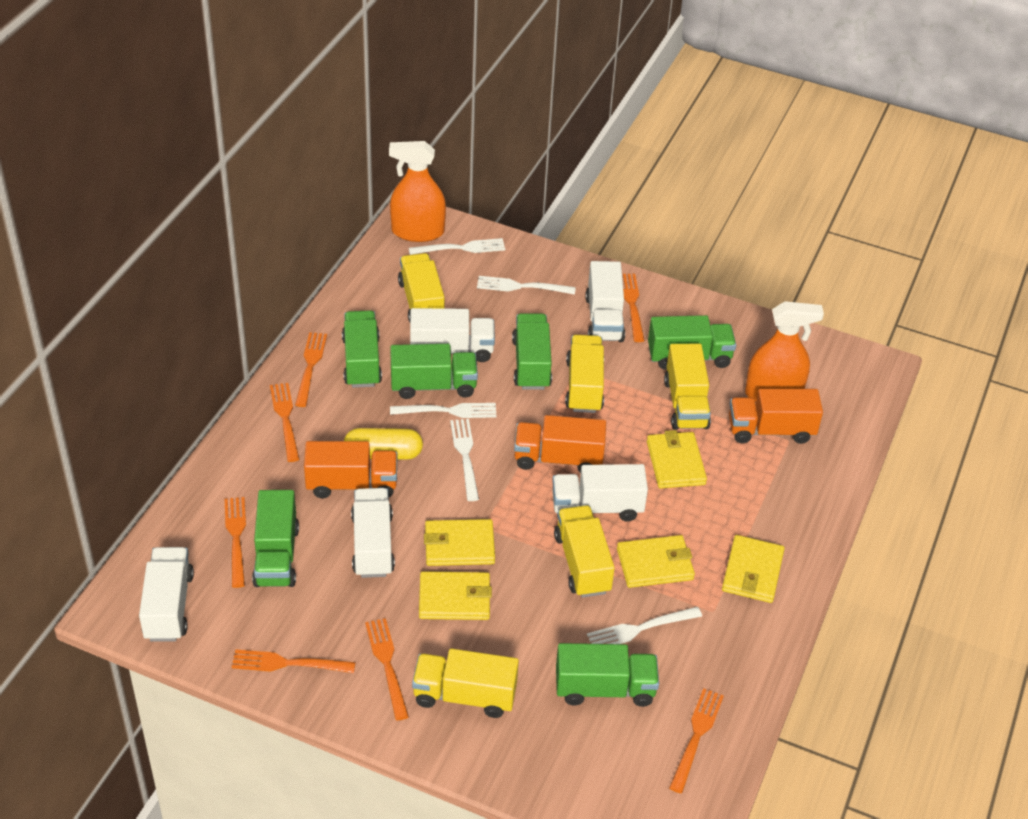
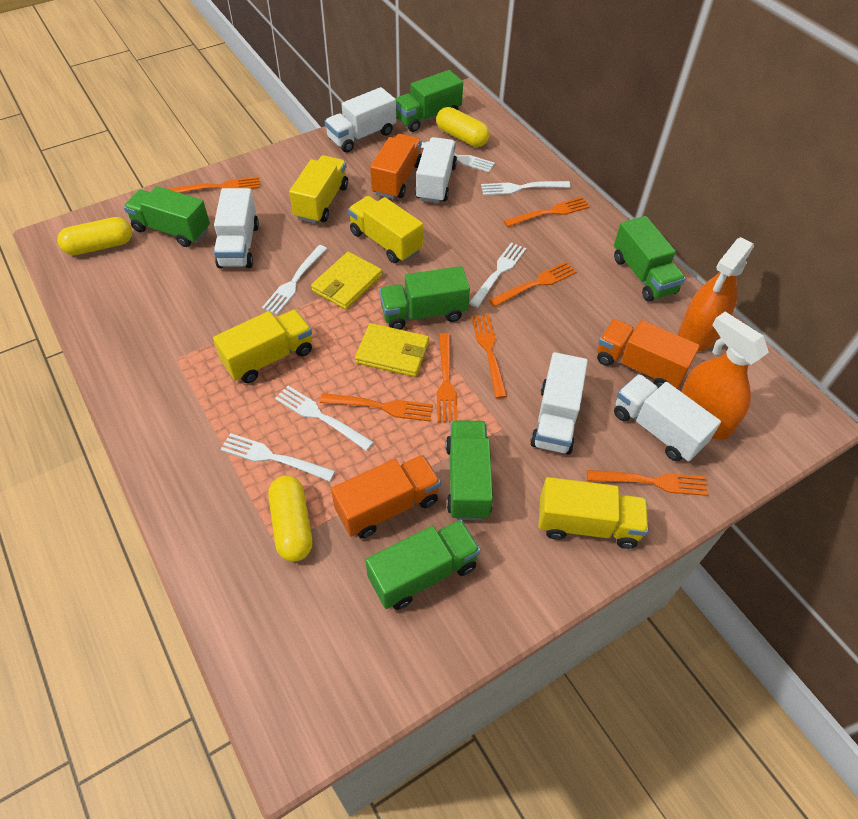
white fork: 5 -> 6
yellow capsule: 1 -> 3
yellow truck: 5 -> 4
yellow wallet: 5 -> 2

